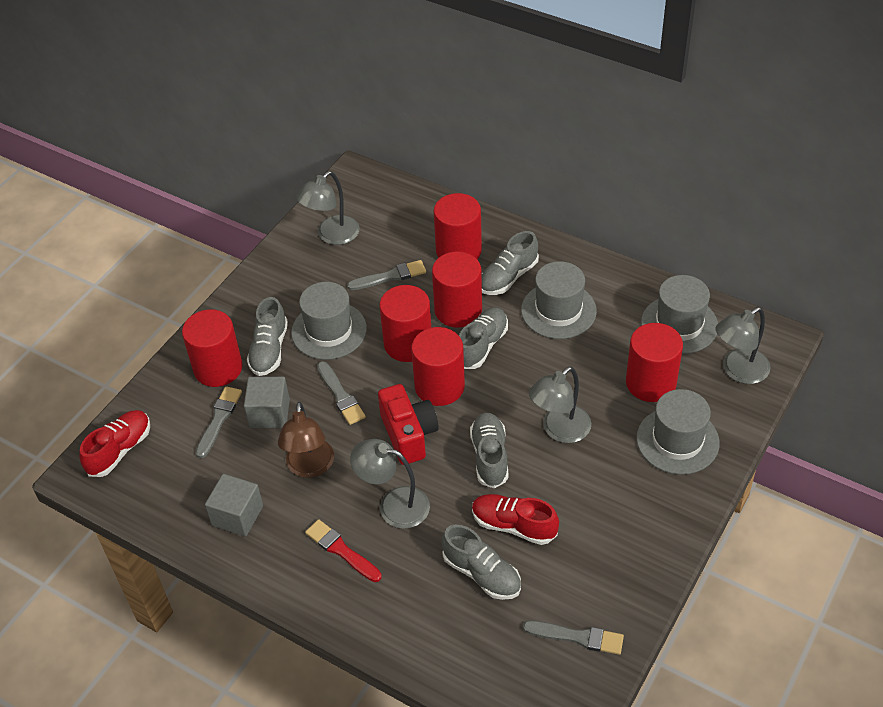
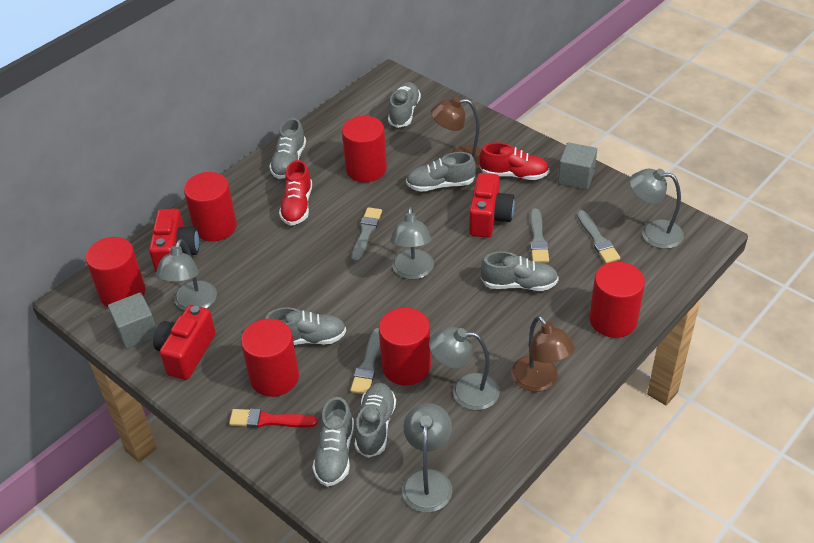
brown lamp: 1 -> 2
grey hat: 4 -> 0
grey lamp: 4 -> 5
grey shoe: 5 -> 7
red camera: 1 -> 3

